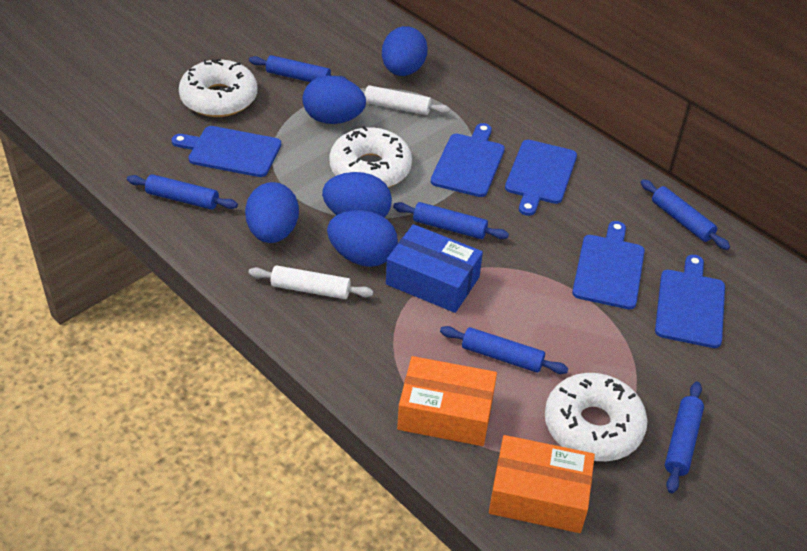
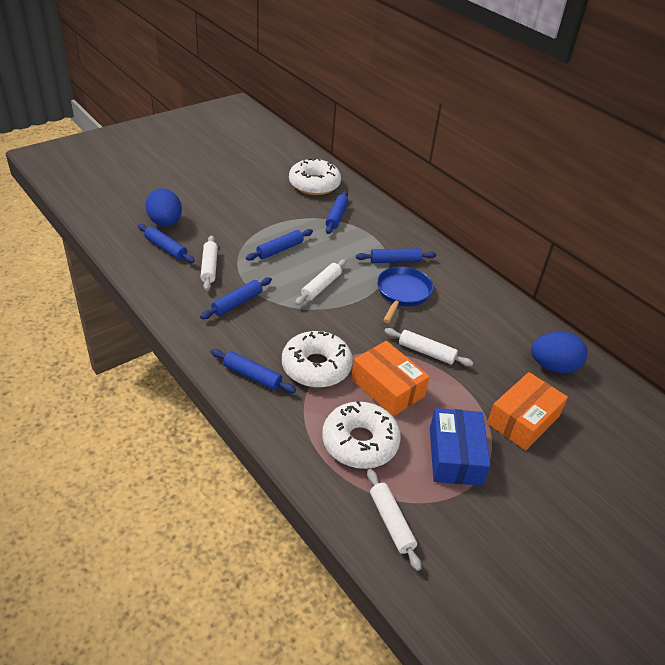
blue cutting board: 5 -> 0
blue egg: 5 -> 2
blue pan: 0 -> 1
white rolling pin: 2 -> 4

